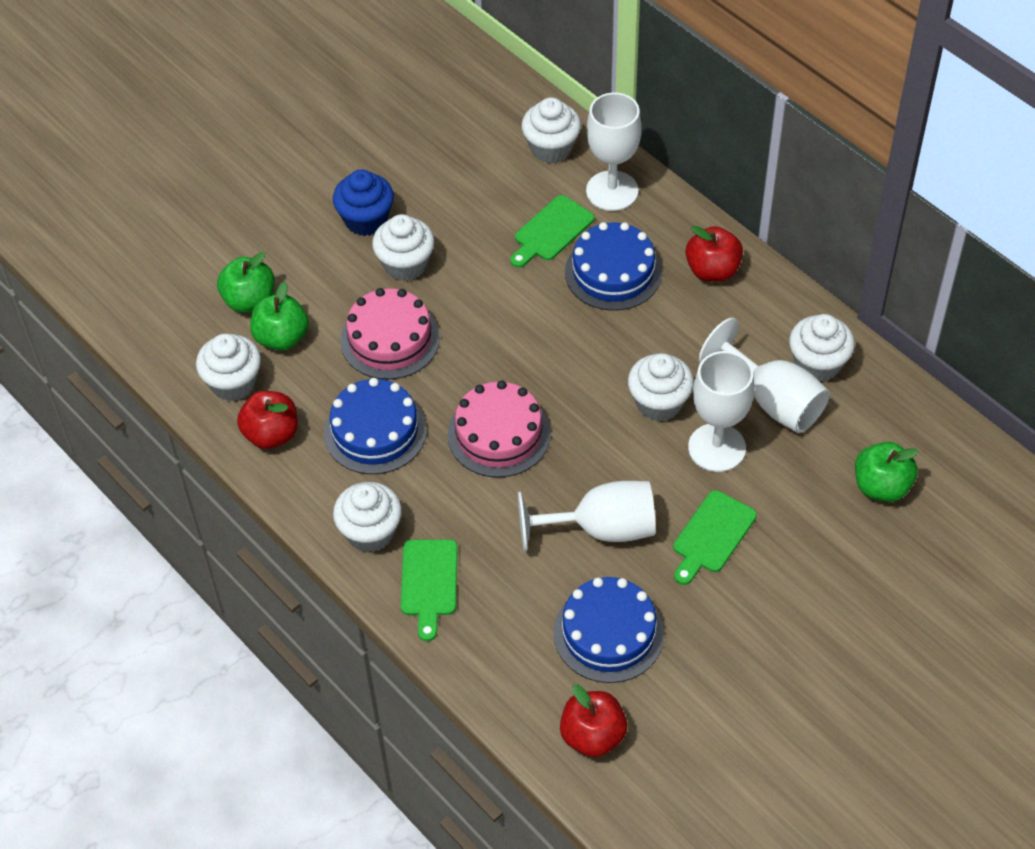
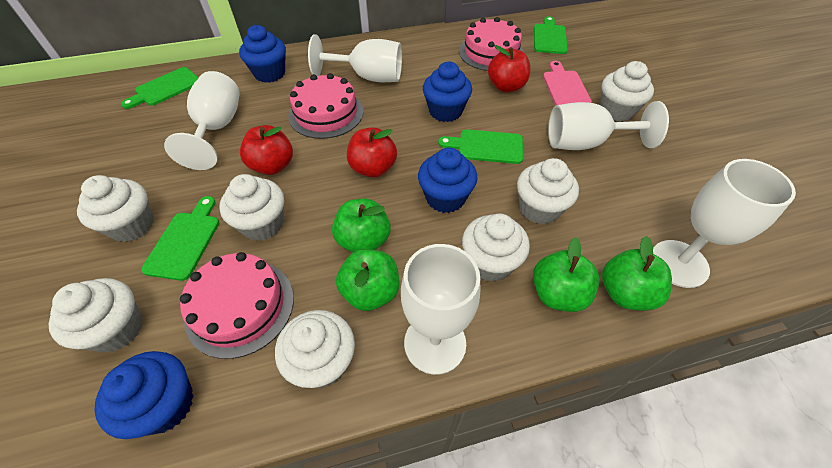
blue cake: 3 -> 0
blue cupcake: 1 -> 4
green apple: 3 -> 4
green cutting board: 3 -> 4
pink cake: 2 -> 3
pink cutting board: 0 -> 1
white cupcake: 6 -> 7
white goblet: 4 -> 5

